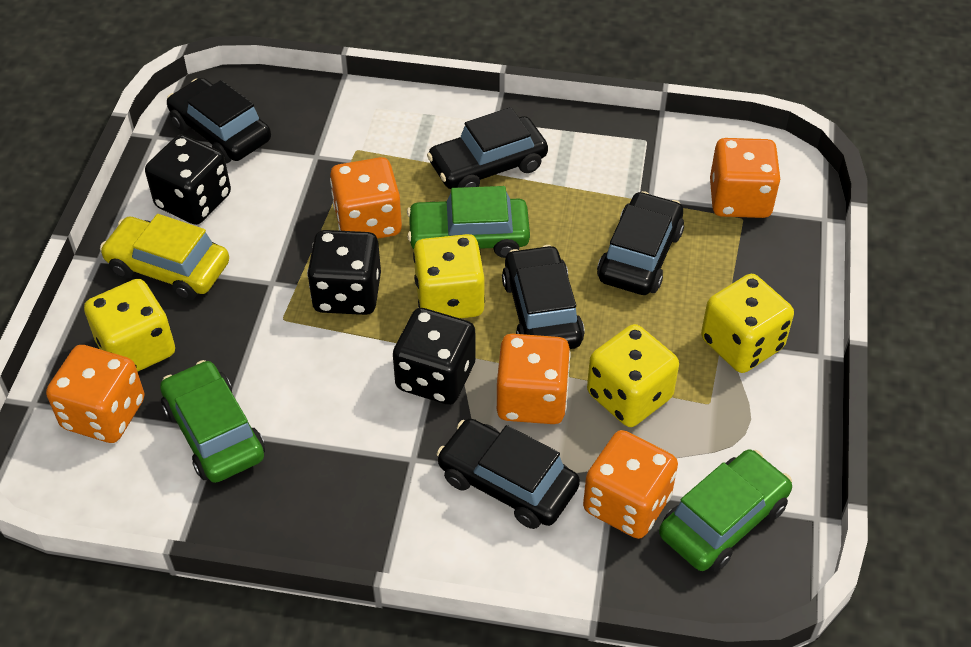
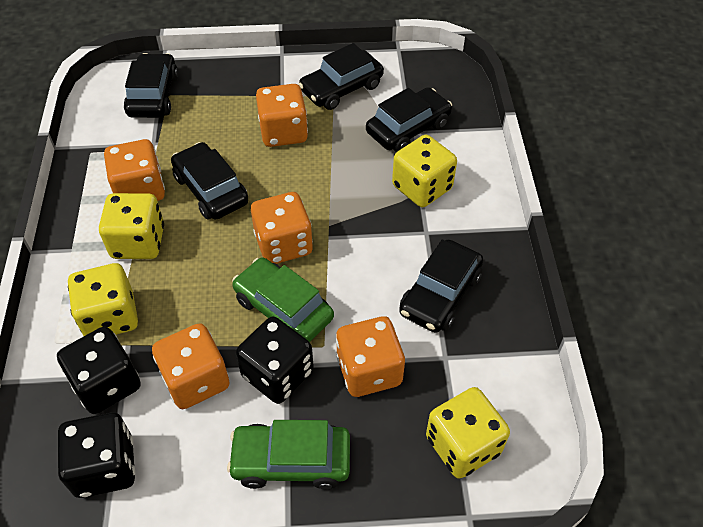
green car: 3 -> 2
yellow car: 1 -> 0

